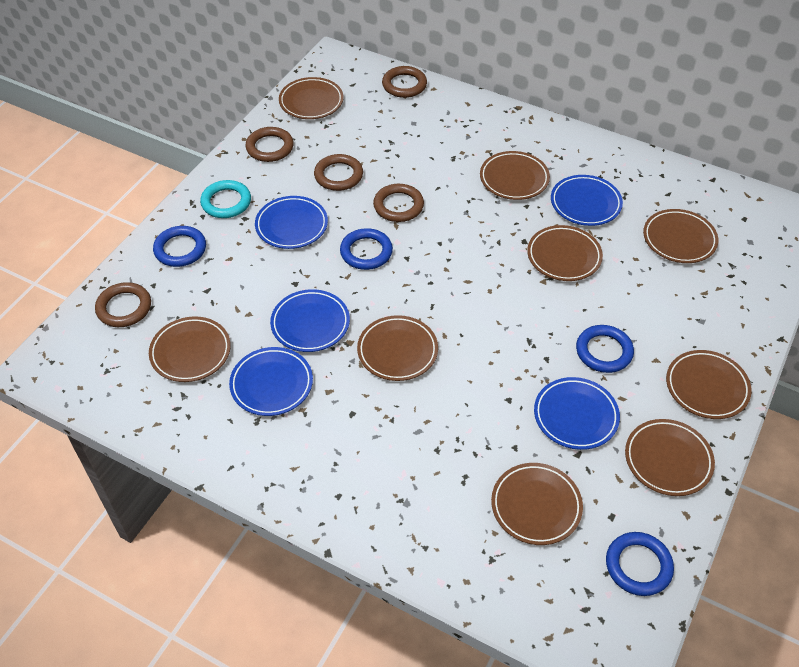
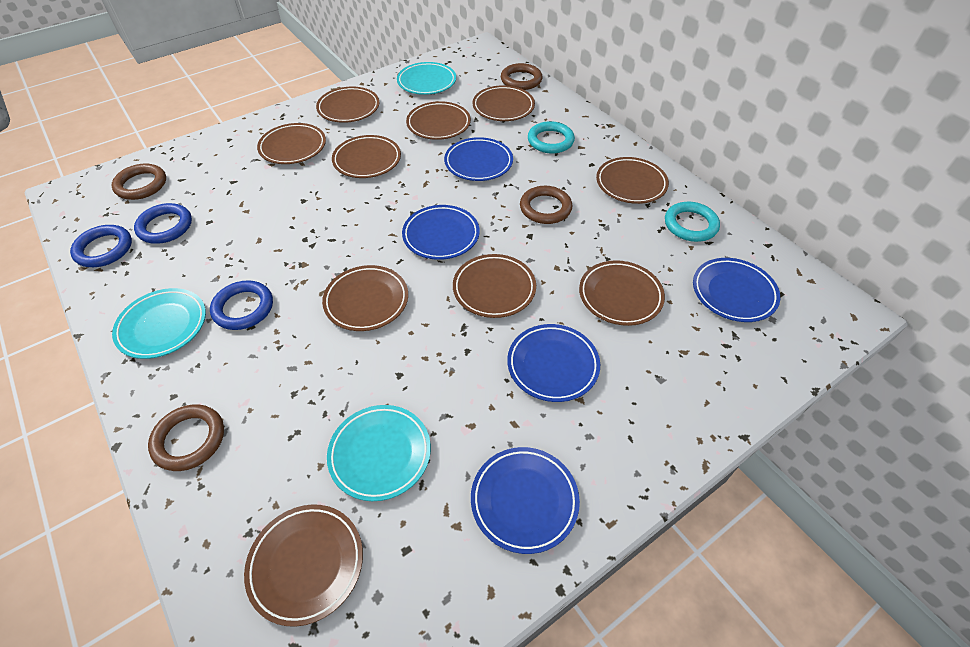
blue ring: 4 -> 3
brown plate: 9 -> 10
brown ring: 5 -> 4
turquoise plate: 0 -> 3
turquoise ring: 1 -> 2

